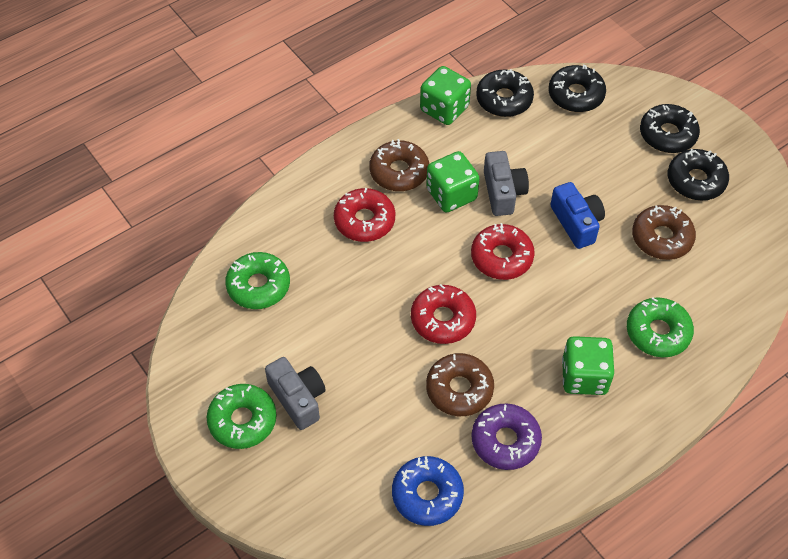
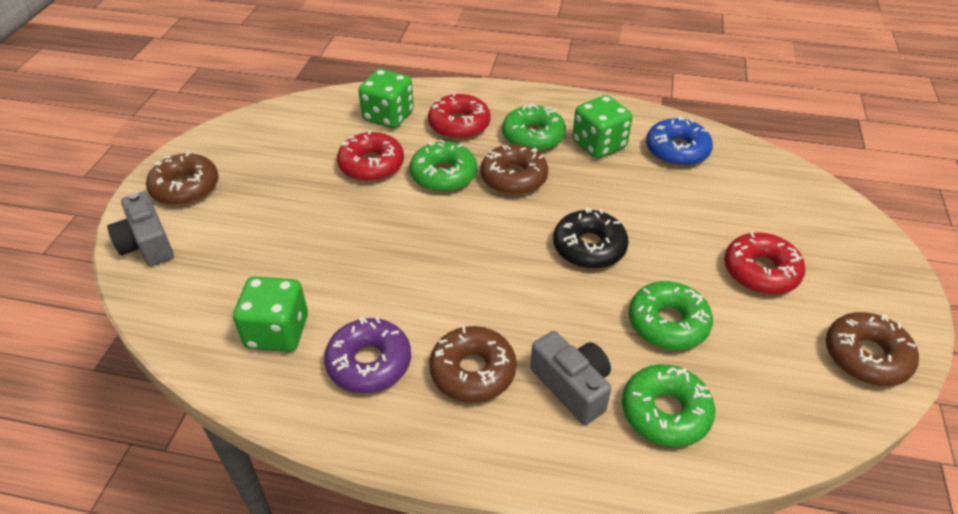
black donut: 4 -> 1
blue camera: 1 -> 0
brown donut: 3 -> 4
green donut: 3 -> 4

